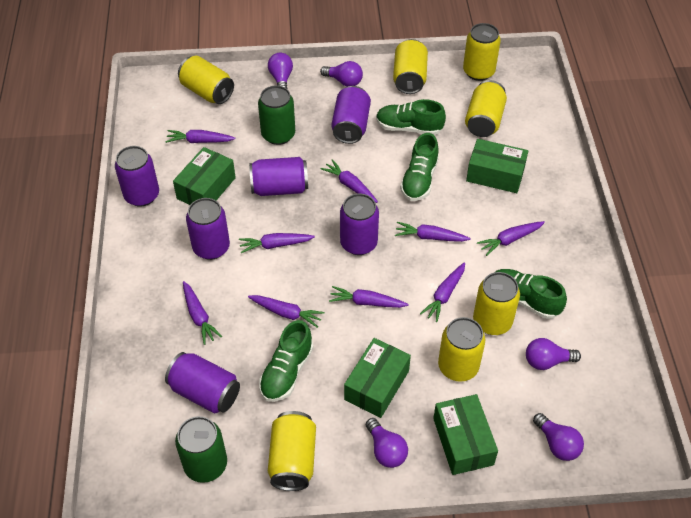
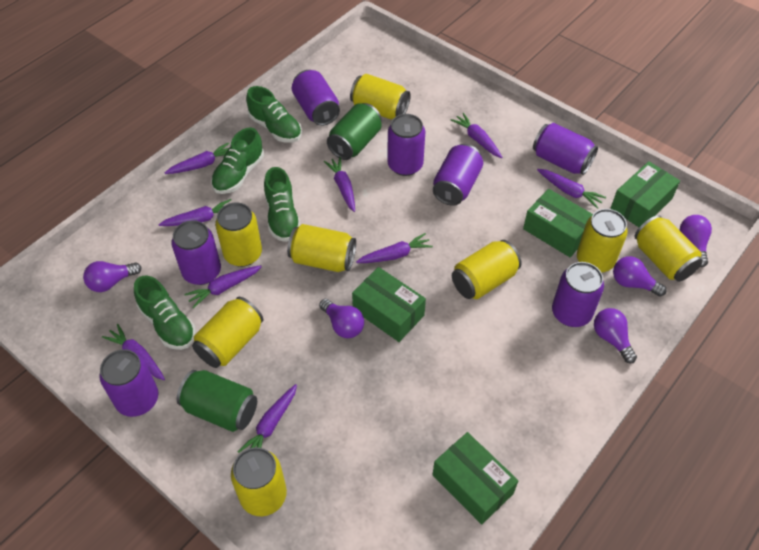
purple can: 6 -> 7
yellow can: 7 -> 8

